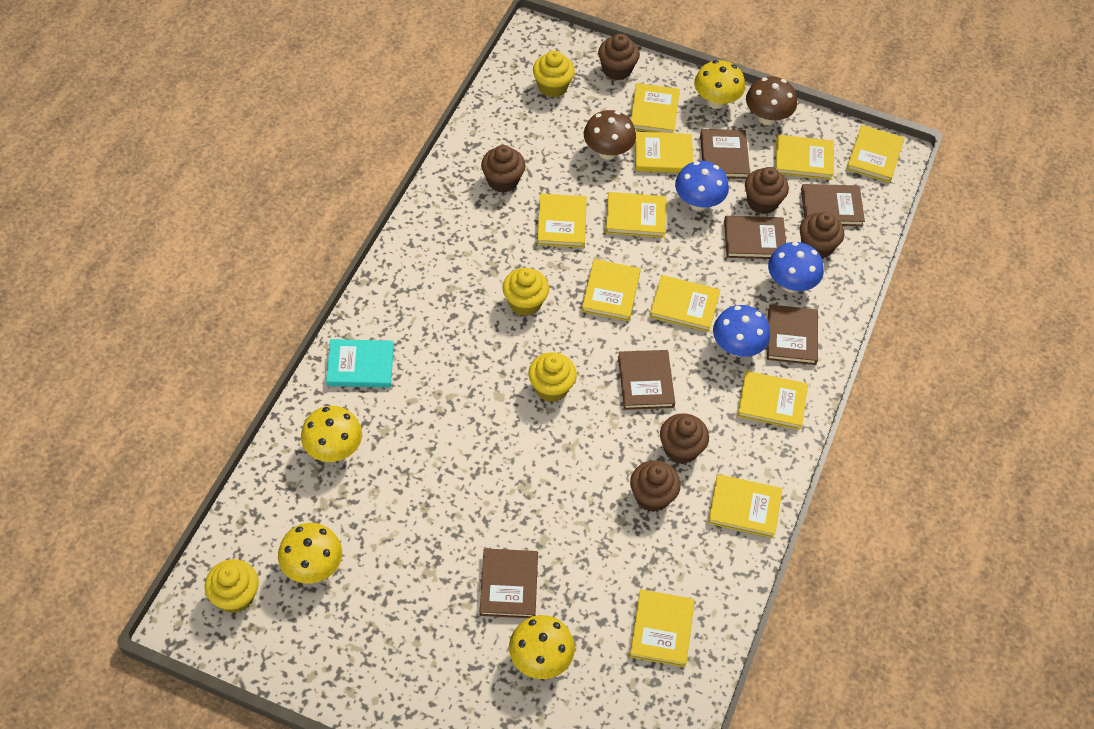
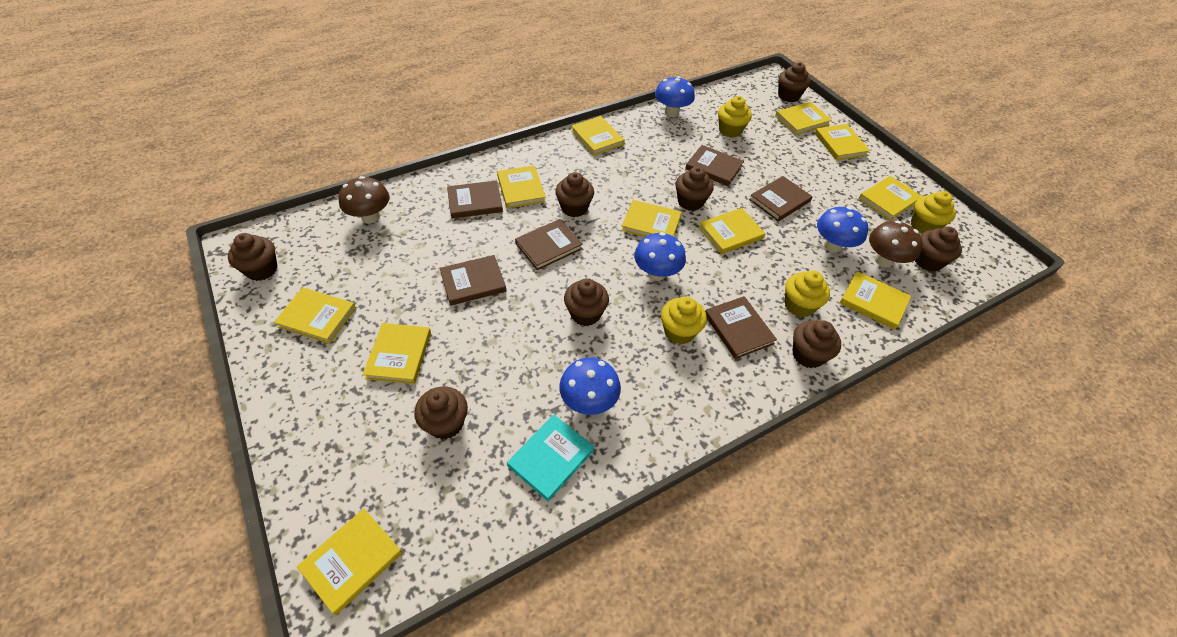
blue mushroom: 3 -> 4
brown cupcake: 6 -> 8
yellow mushroom: 4 -> 0

